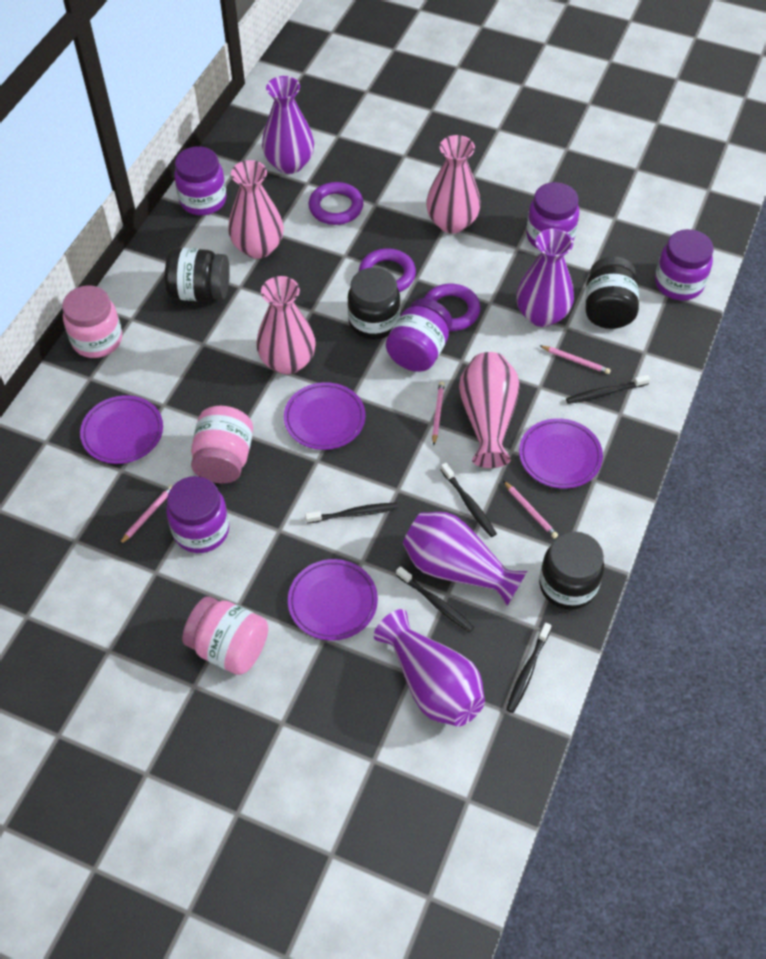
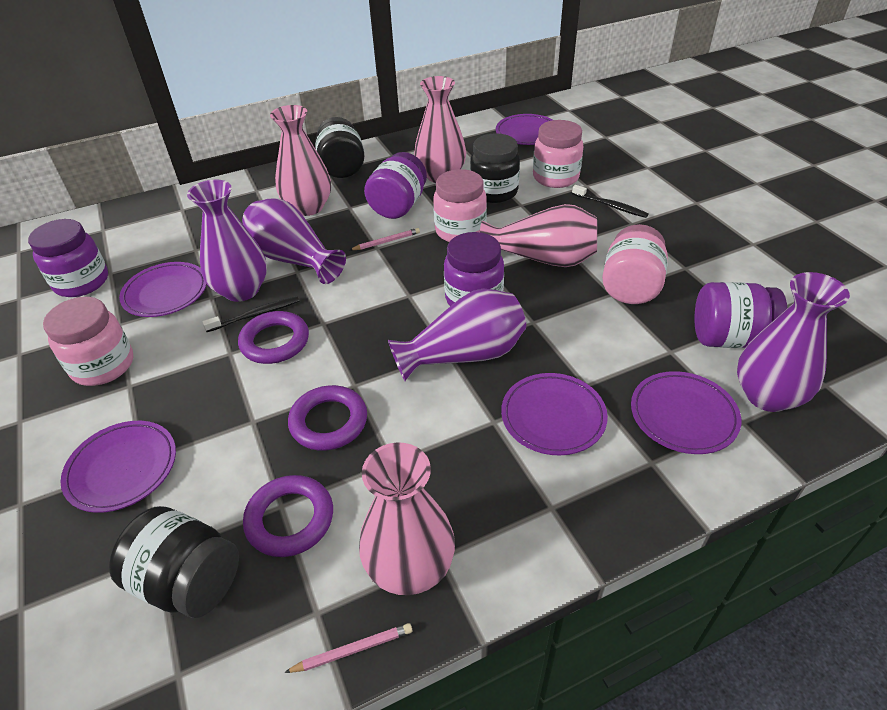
black jar: 4 -> 3
black toothbrush: 5 -> 2
pink jar: 3 -> 4
pink pencil: 4 -> 2
purple jar: 5 -> 4
purple plate: 4 -> 5

